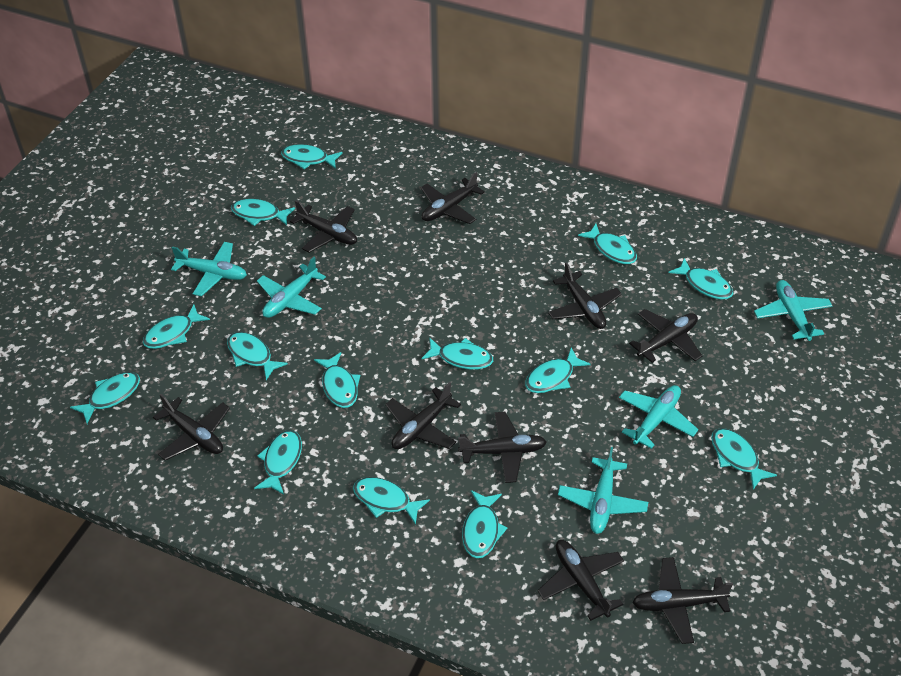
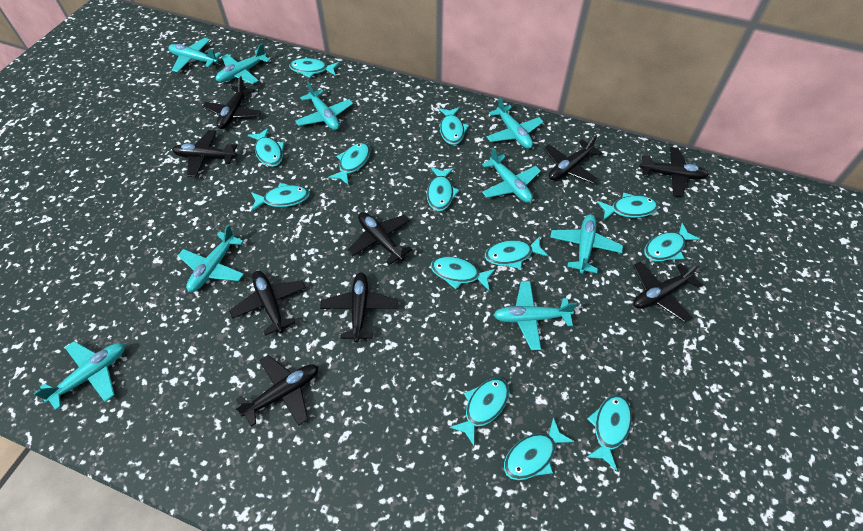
turquoise fish: 14 -> 13
turquoise plane: 5 -> 9

